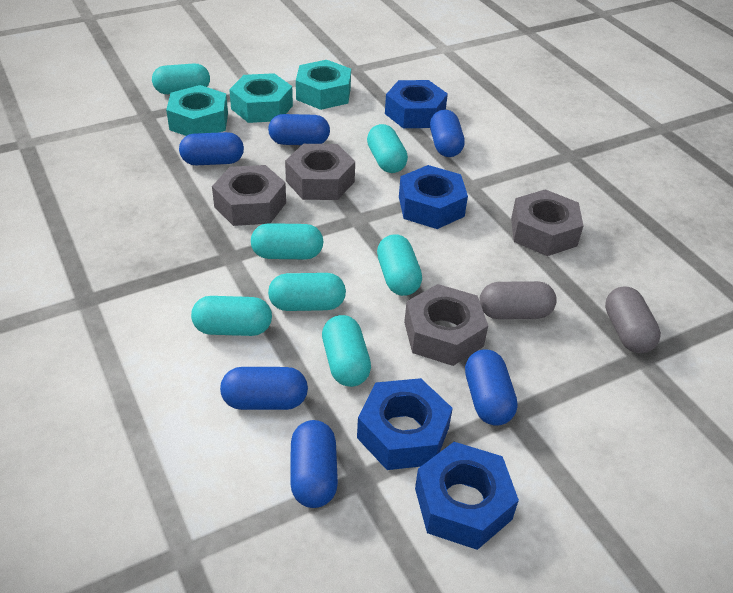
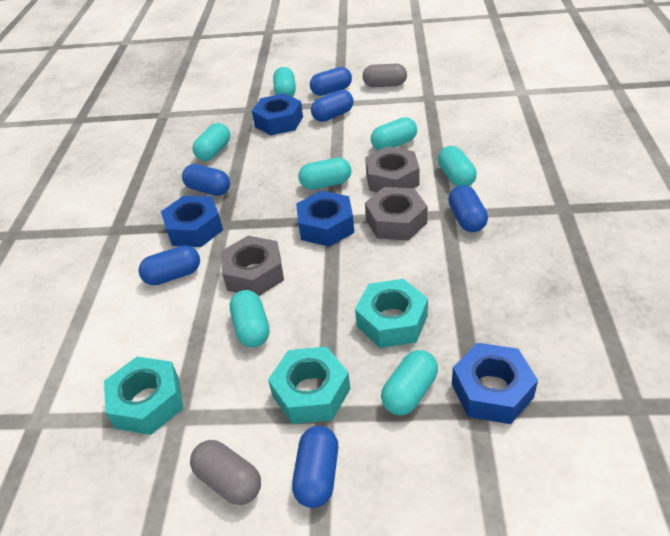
grey nut: 4 -> 3

